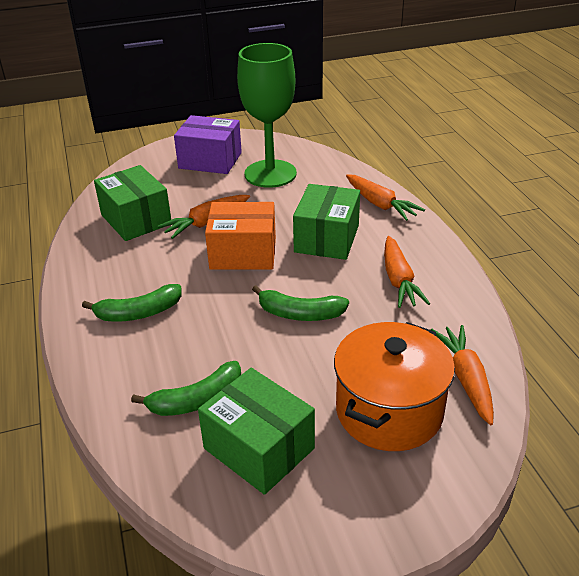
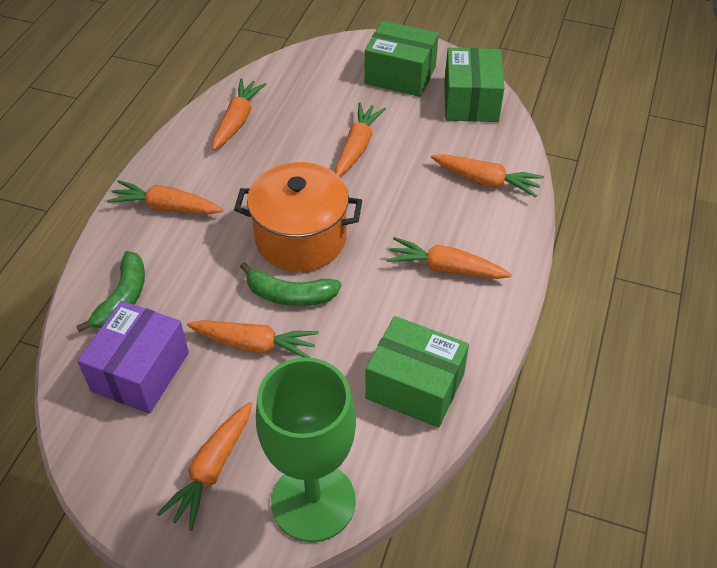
green banana: 3 -> 2
orange box: 1 -> 0
orange carrot: 4 -> 7

